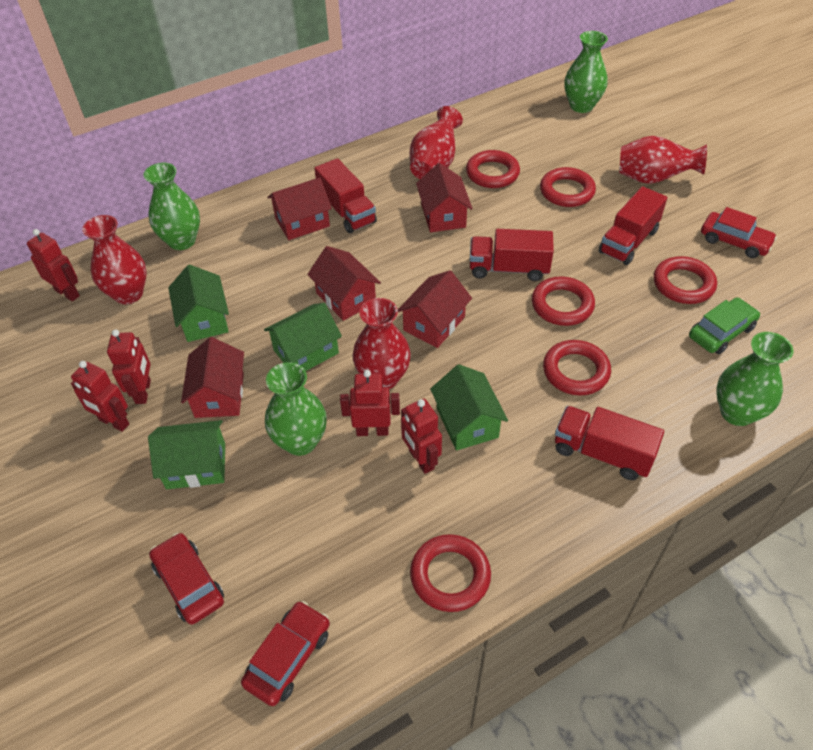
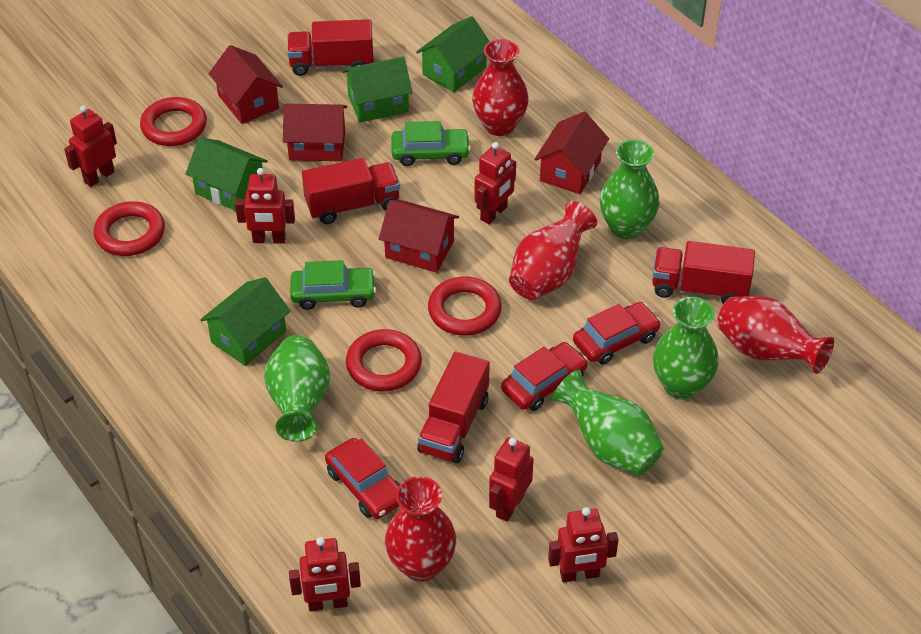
green car: 1 -> 2
red house: 5 -> 4
red ring: 6 -> 4
red robot: 5 -> 6

